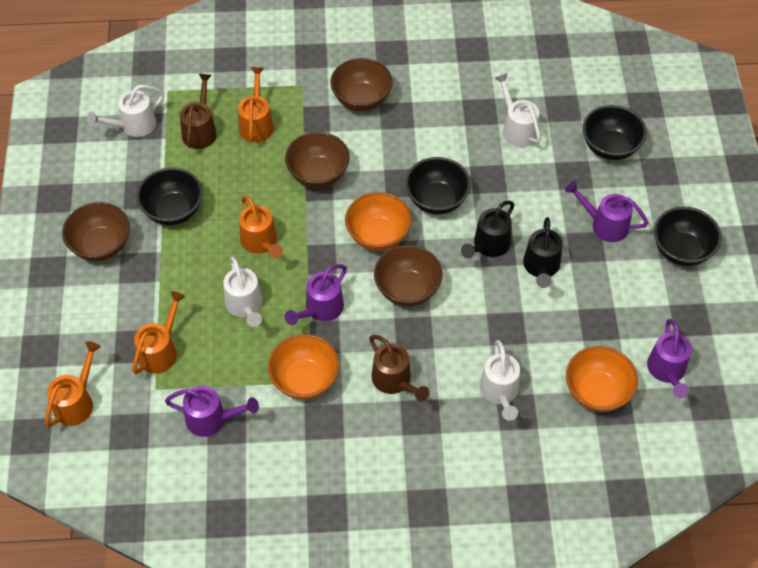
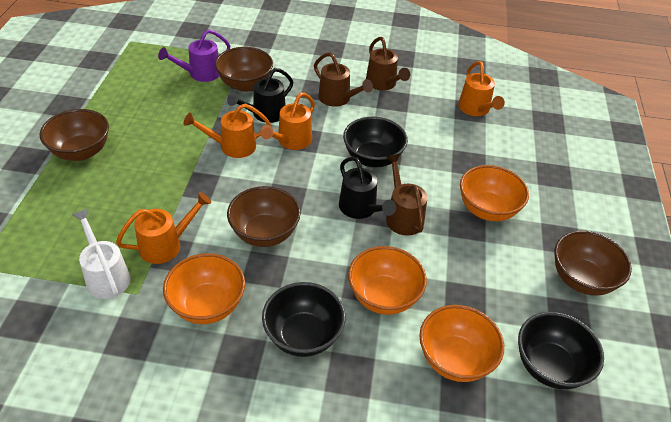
black bowl: 4 -> 3
brown watering can: 2 -> 3
orange bowl: 3 -> 4
purple watering can: 4 -> 1
white watering can: 4 -> 1

